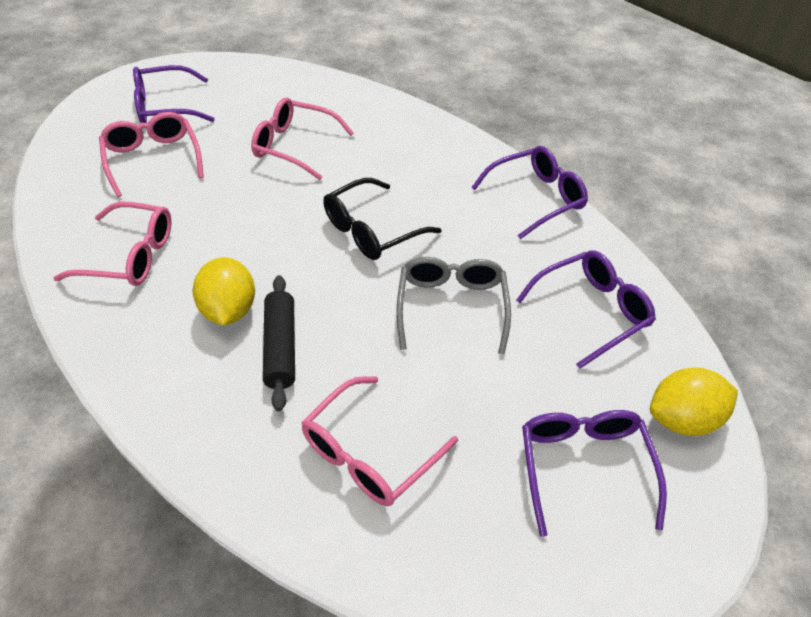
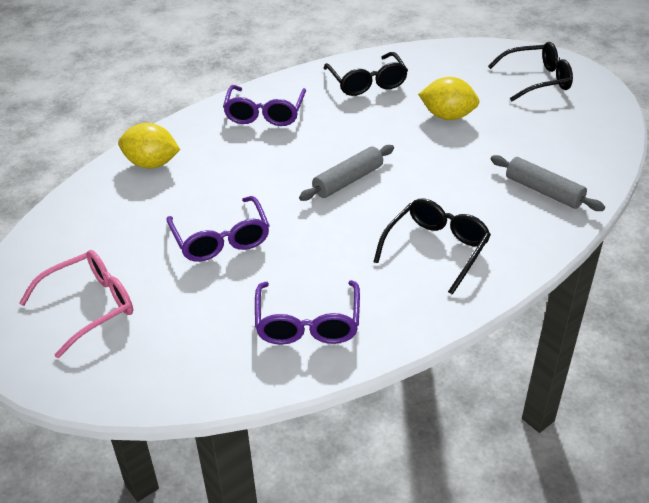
black glasses: 1 -> 3
black rolling pin: 1 -> 0
grey glasses: 1 -> 0
grey rolling pin: 0 -> 2
pink glasses: 4 -> 1
purple glasses: 4 -> 3

